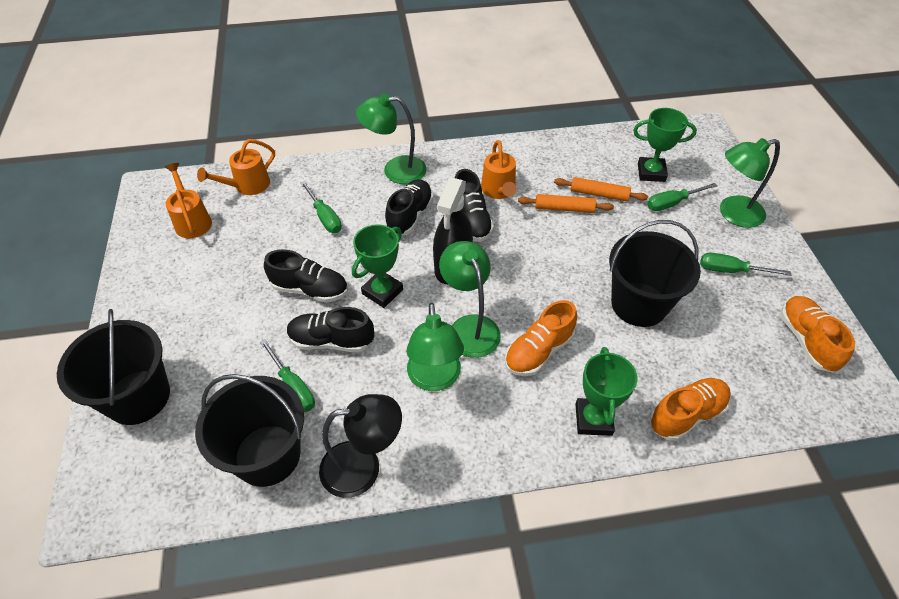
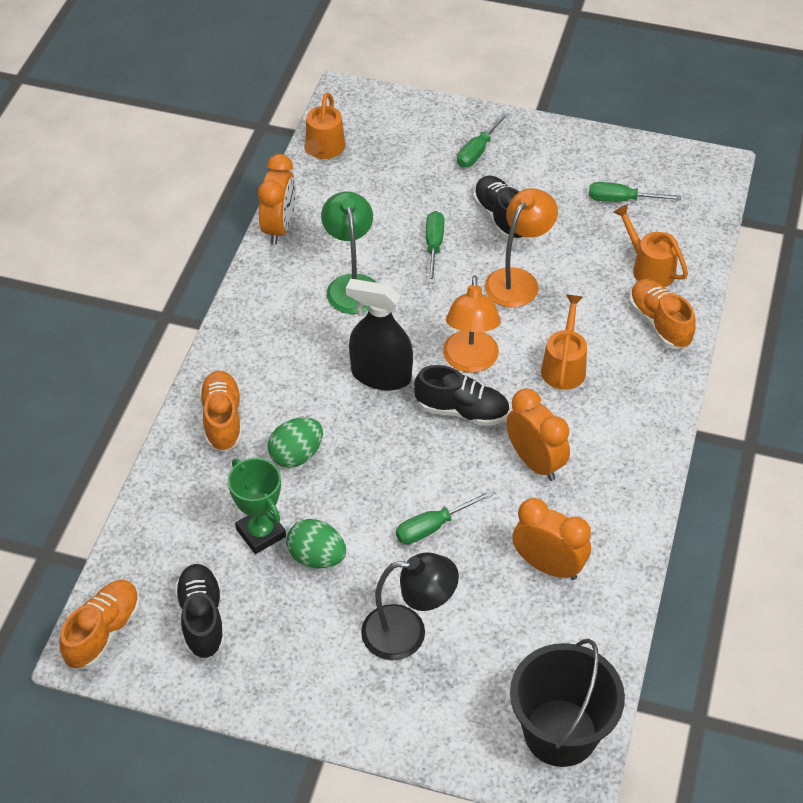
black bucket: 3 -> 1
black shoe: 4 -> 3
green egg: 0 -> 2
green lamp: 4 -> 1
green trophy: 3 -> 1
orange clock: 0 -> 3
orange lamp: 0 -> 2
orange rolling pin: 2 -> 0

